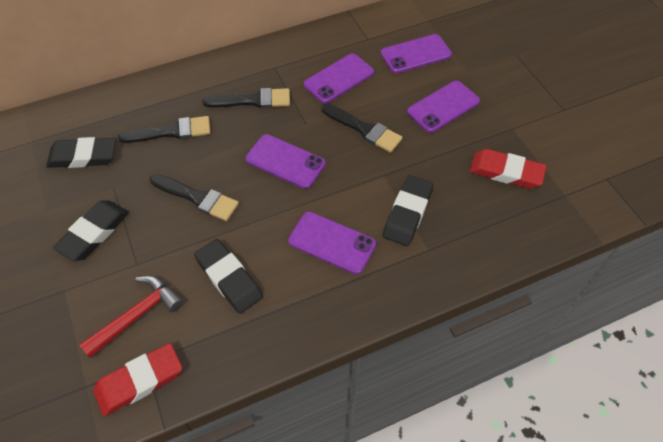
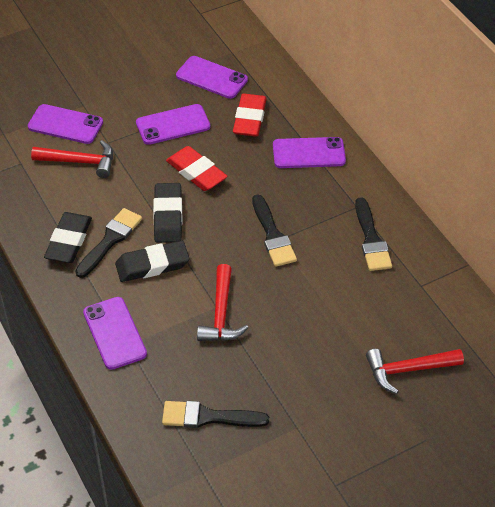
black eraser: 4 -> 3
red hammer: 1 -> 3

